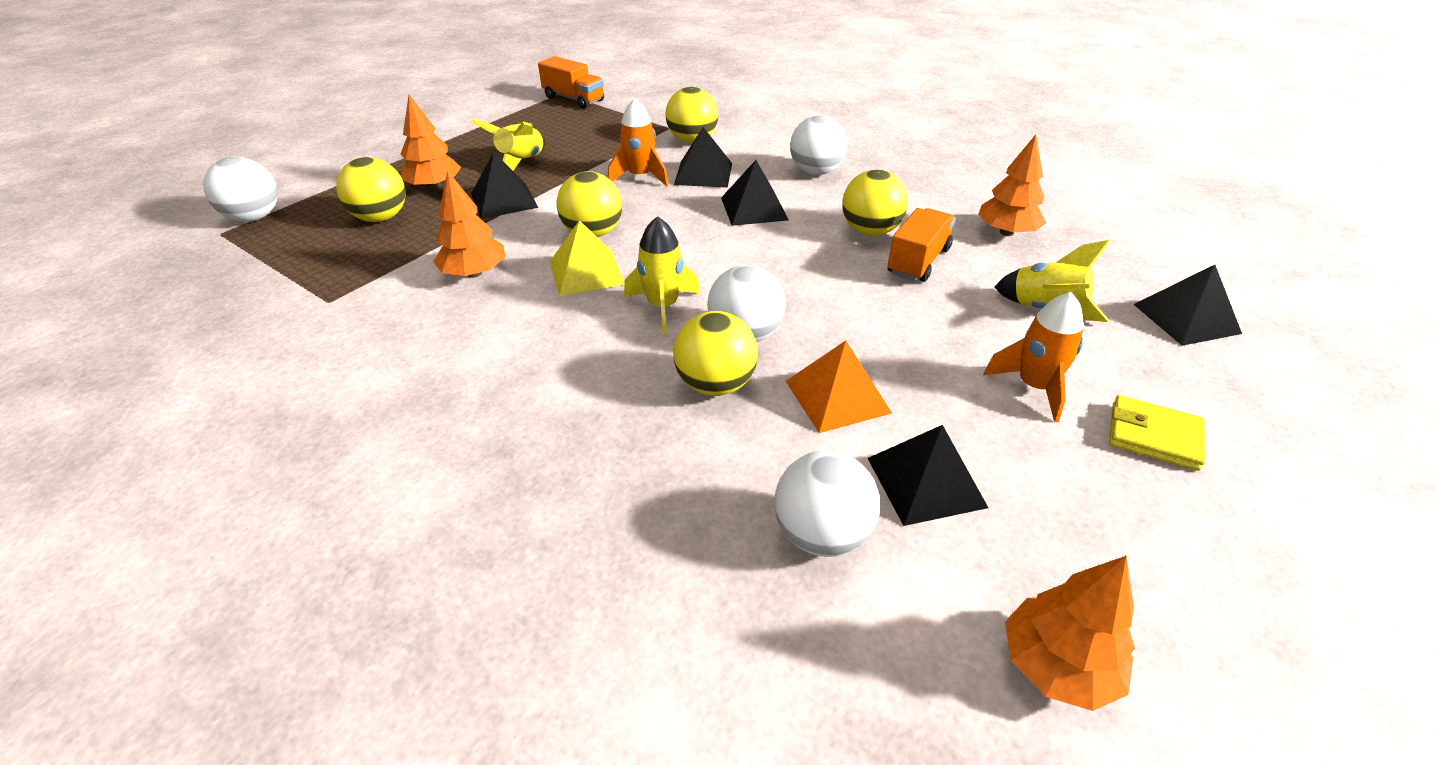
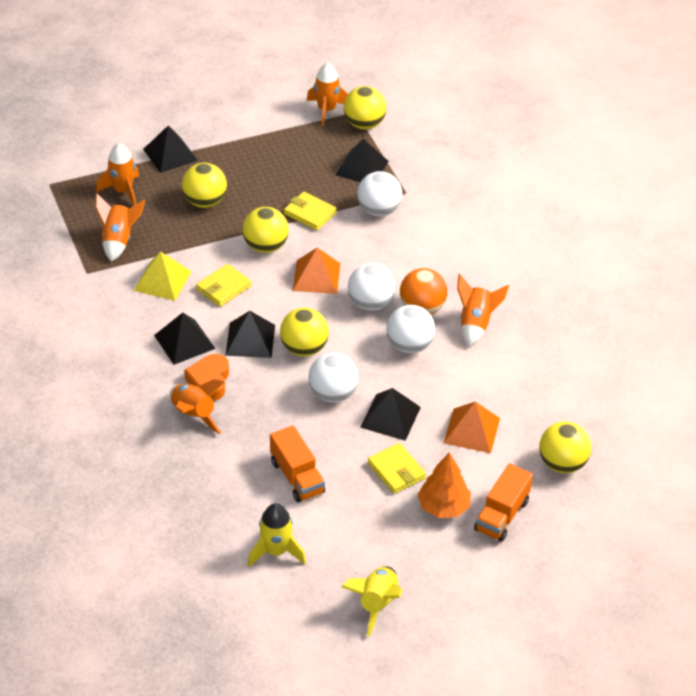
orange ball: 0 -> 1
orange heart: 0 -> 1
orange pyramid: 1 -> 2
orange rocket: 2 -> 5
orange tree: 4 -> 1
yellow rocket: 3 -> 2
yellow wallet: 1 -> 3

